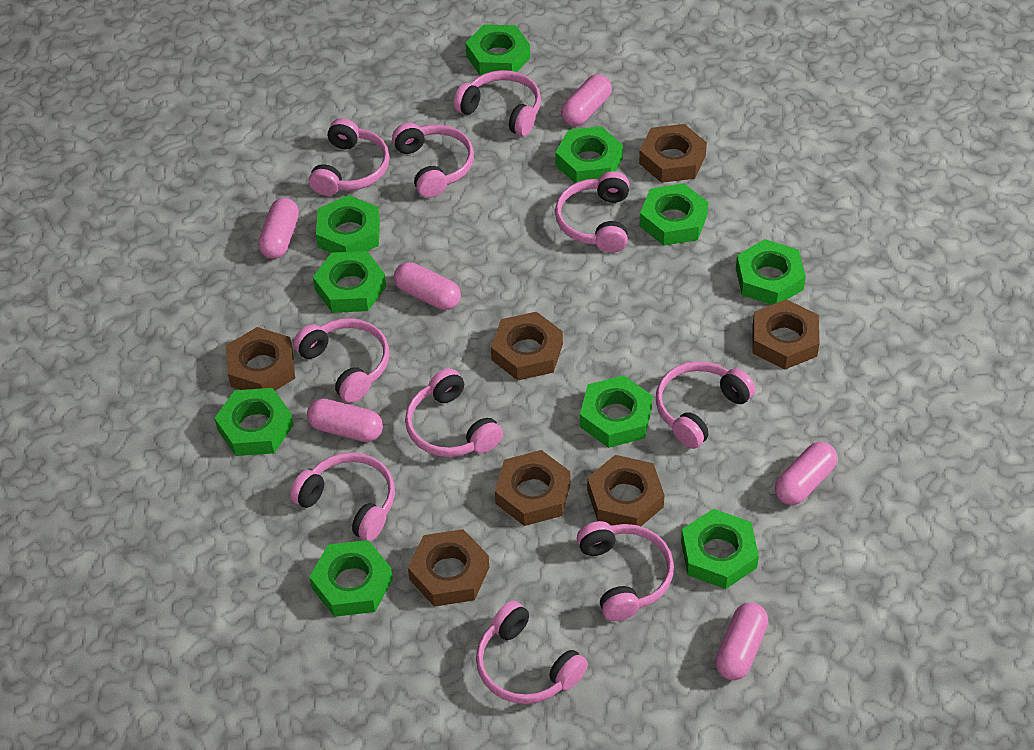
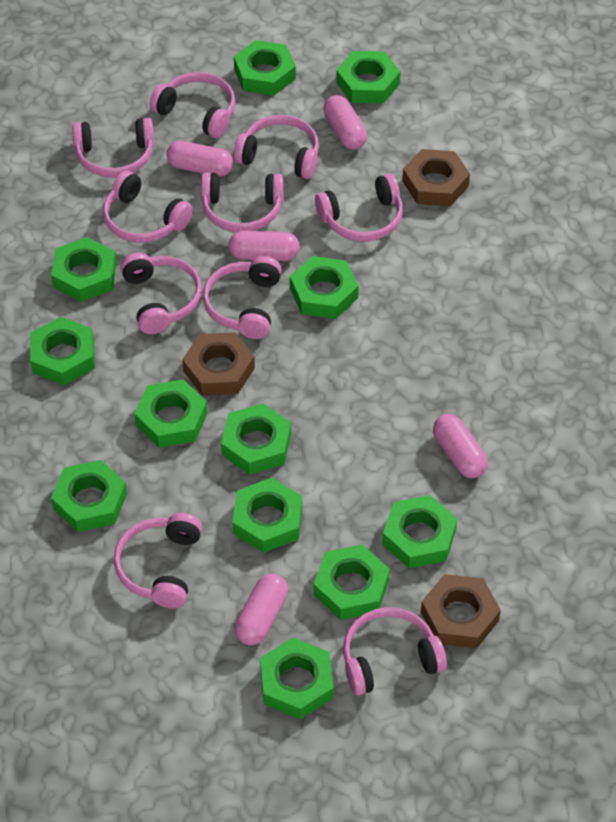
brown nut: 7 -> 3
green nut: 10 -> 12
pink capsule: 6 -> 5

